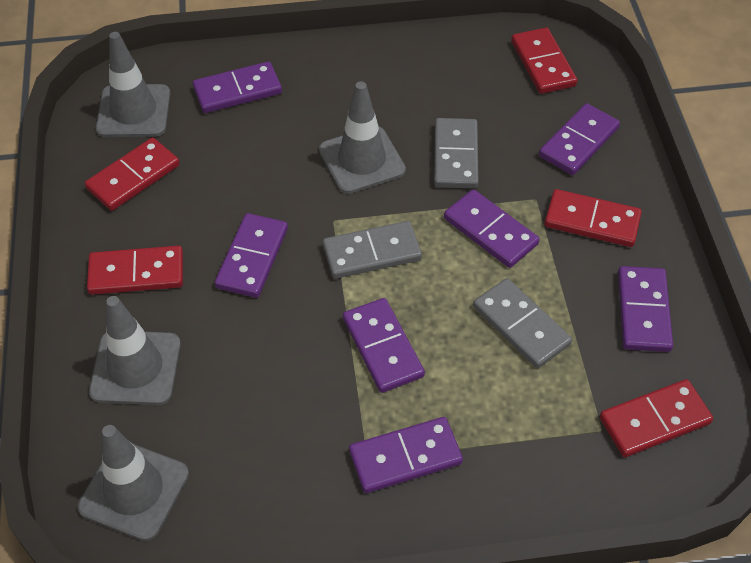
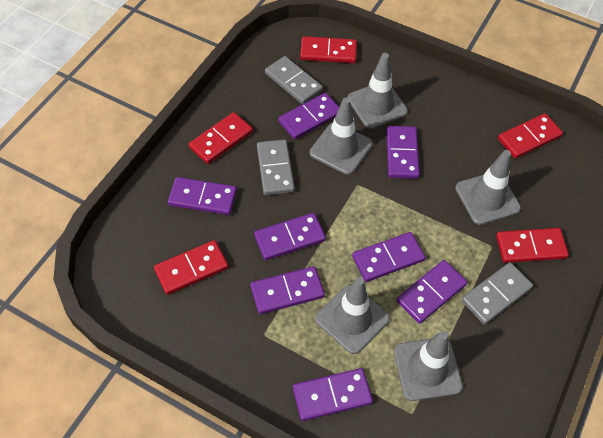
grey traffic cone: 4 -> 5
purple domino: 7 -> 8

